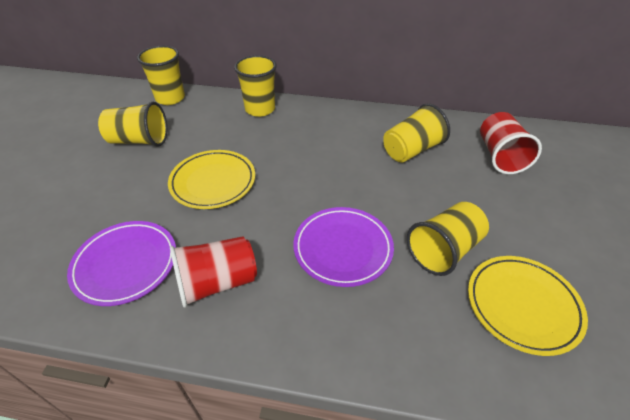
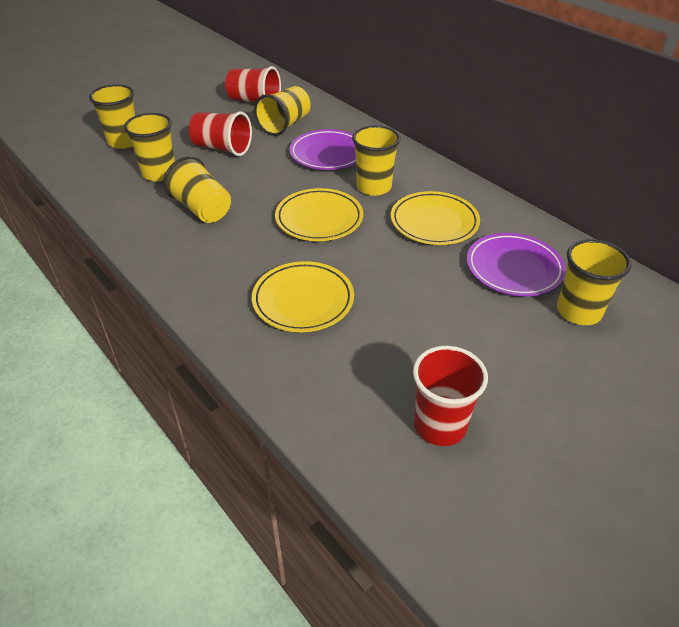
red cup: 2 -> 3
yellow cup: 5 -> 6
yellow plate: 2 -> 3

